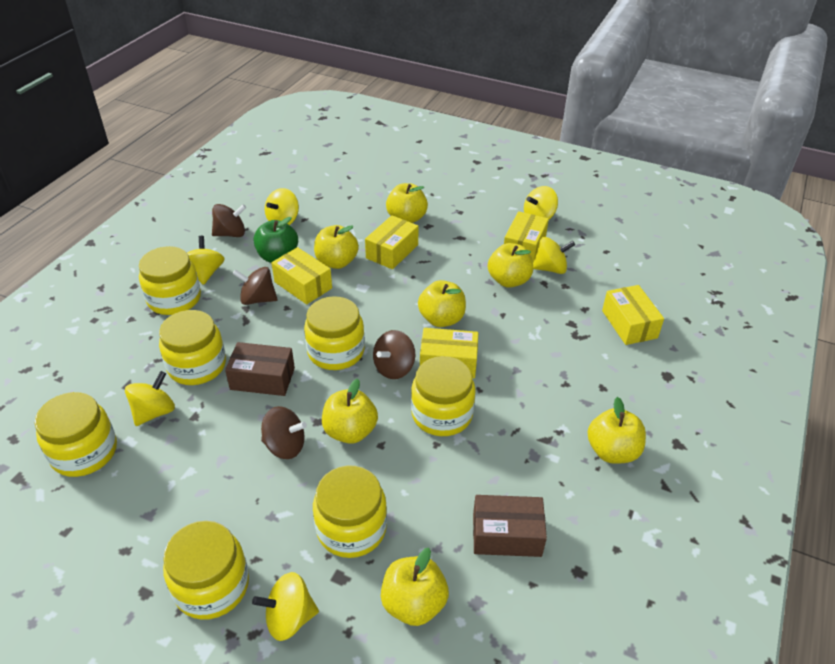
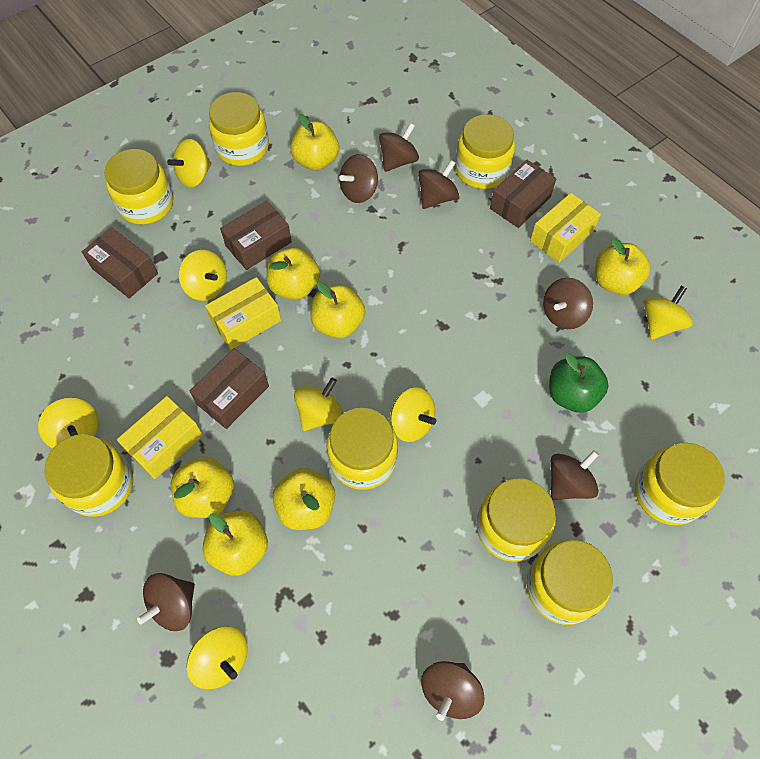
brown box: 2 -> 4
brown spinning top: 4 -> 7
yellow box: 5 -> 3
yellow jar: 7 -> 8
yellow spinning top: 6 -> 7

